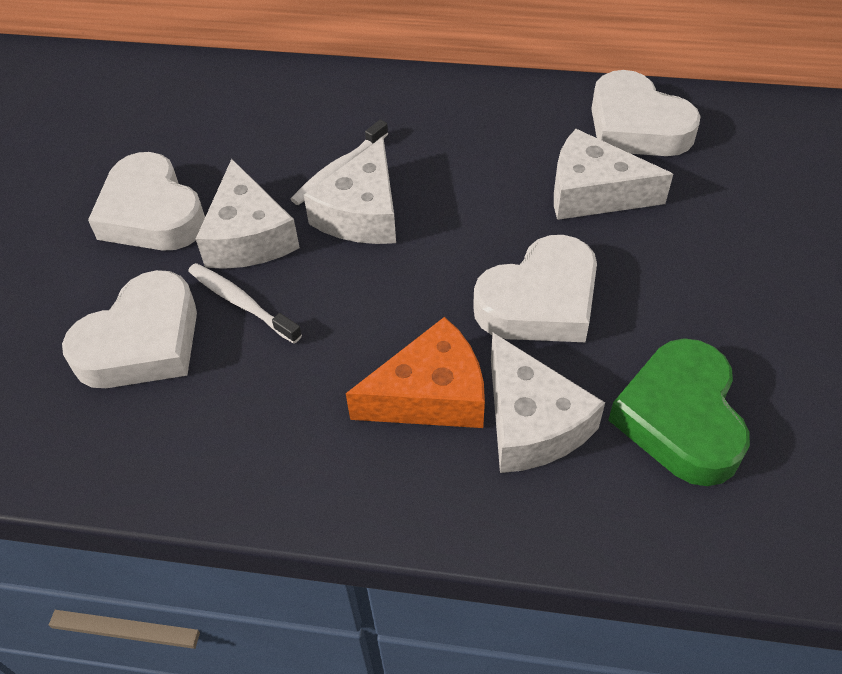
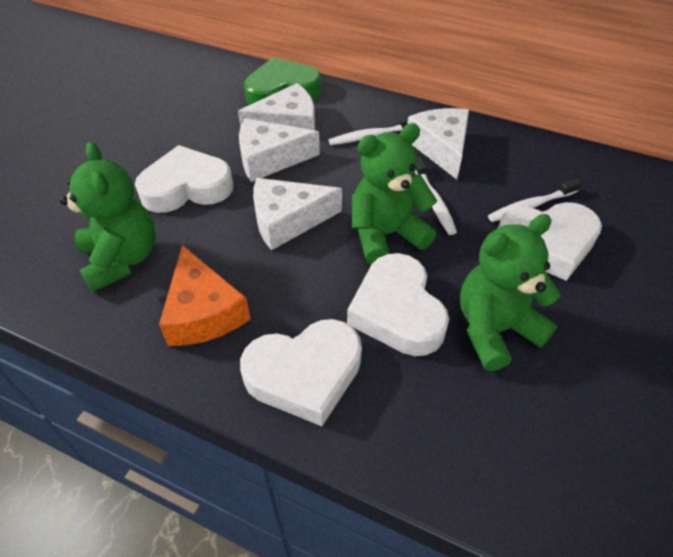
green teddy bear: 0 -> 3
white toothbrush: 2 -> 3

